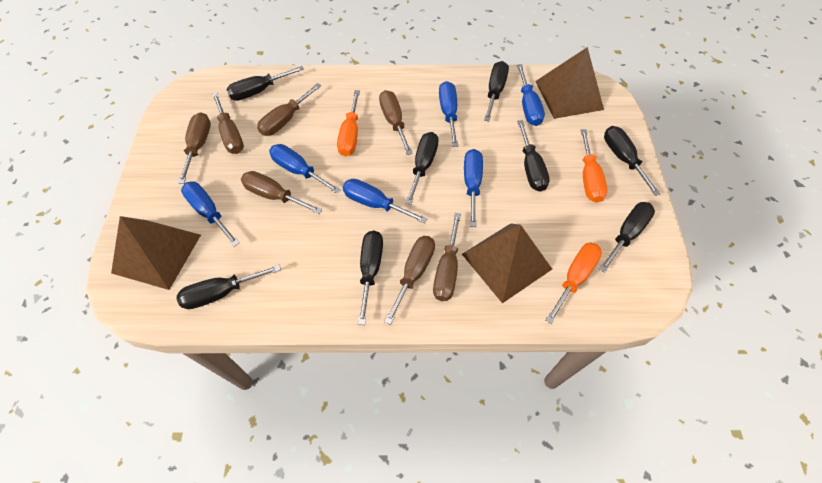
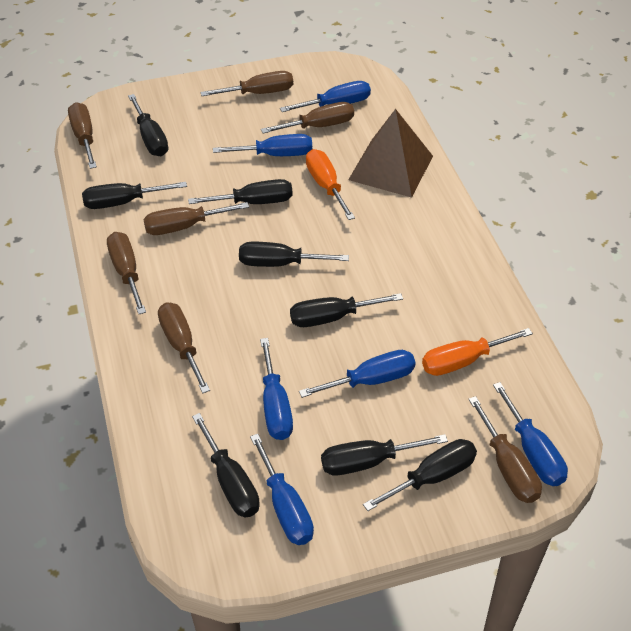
brown pyramid: 3 -> 1
orange screwdriver: 3 -> 2

